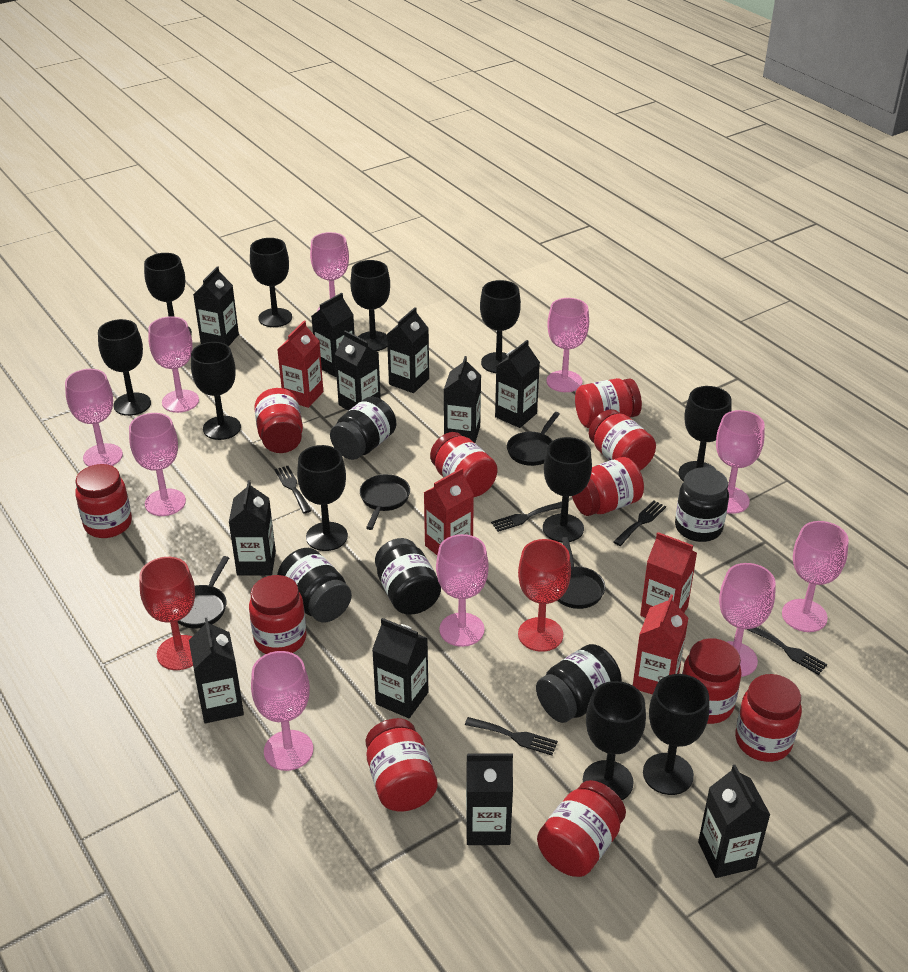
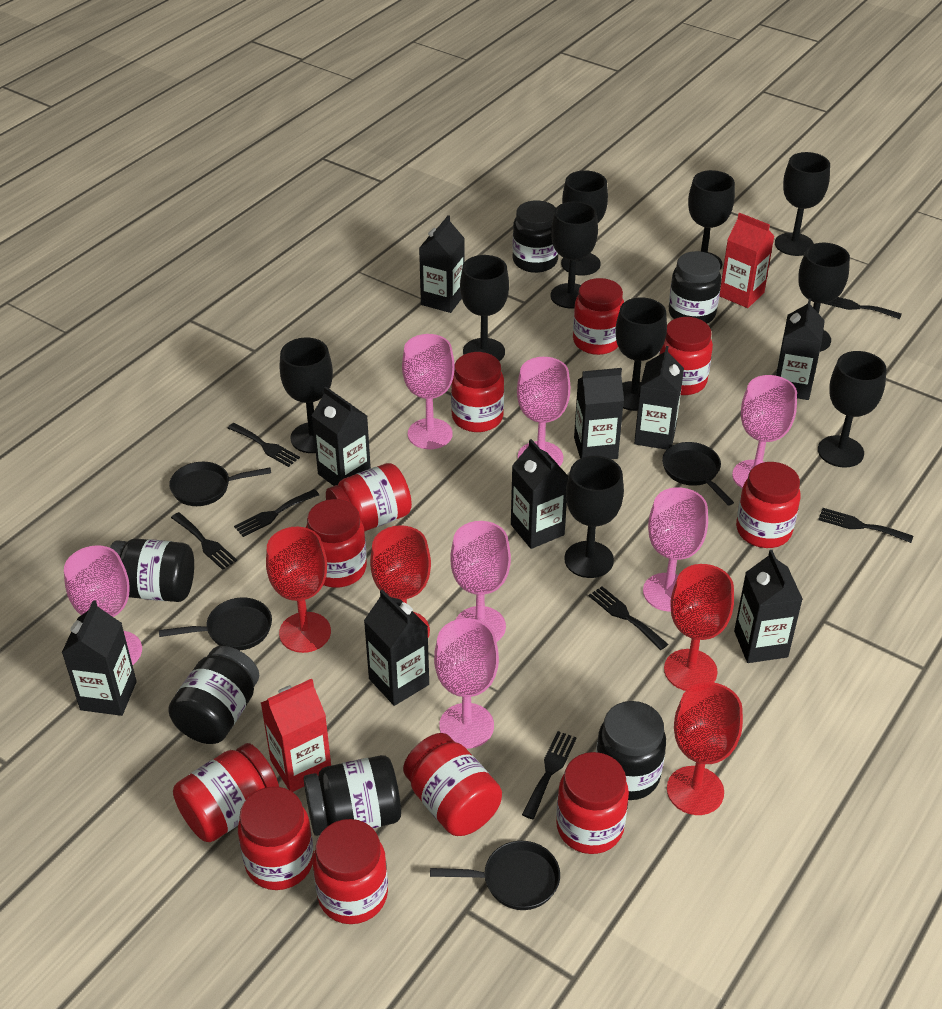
black carton: 11 -> 9
black fork: 5 -> 7
black goblet: 11 -> 10
black jar: 5 -> 6
pink goblet: 10 -> 7
red carton: 4 -> 2
red goblet: 2 -> 4

